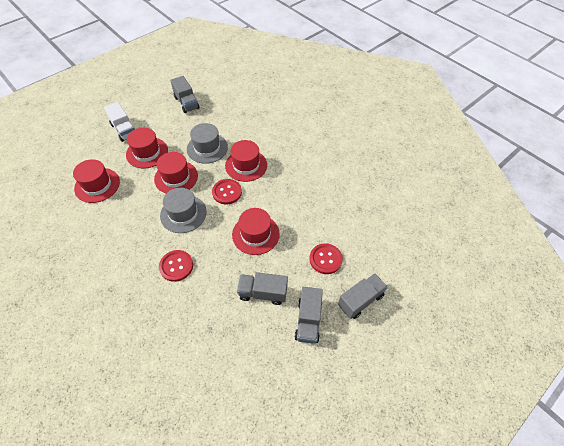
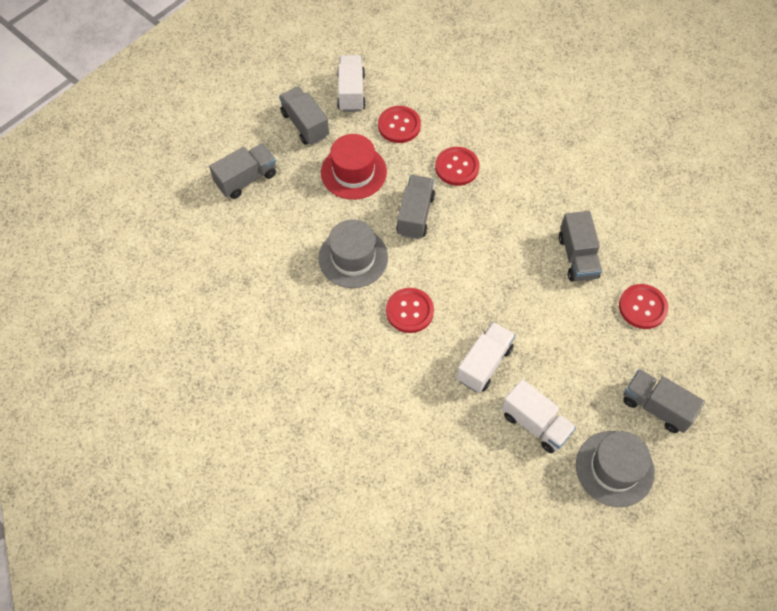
grey truck: 4 -> 5
red button: 3 -> 4
red hat: 5 -> 1
white truck: 1 -> 3

